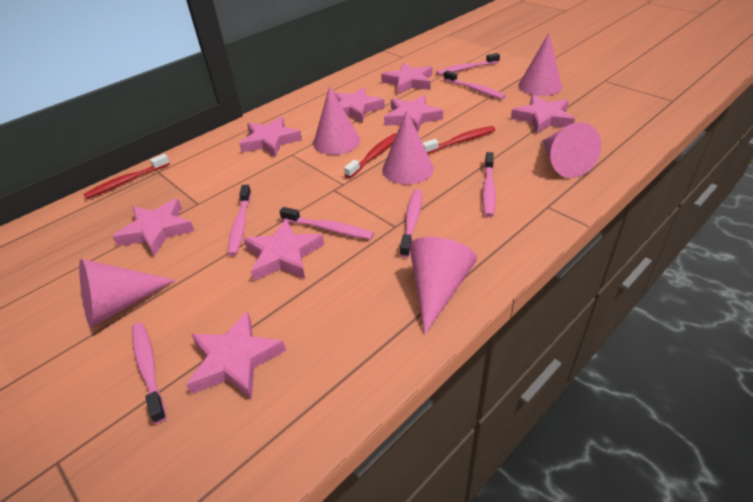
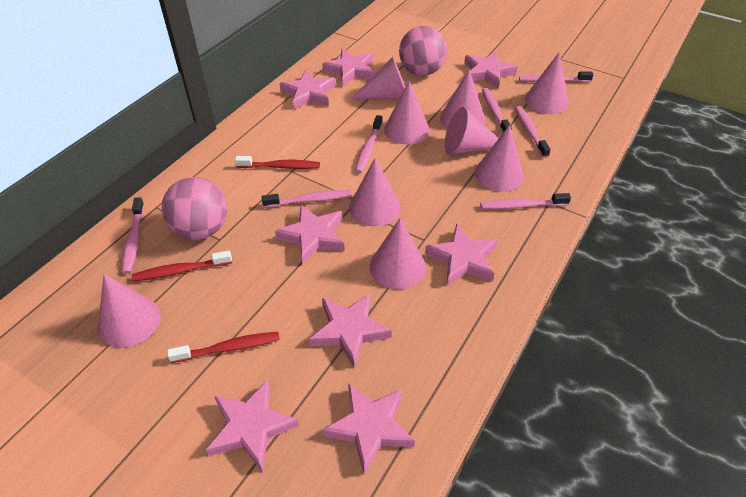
pink ball: 0 -> 2
pink cone: 6 -> 9

